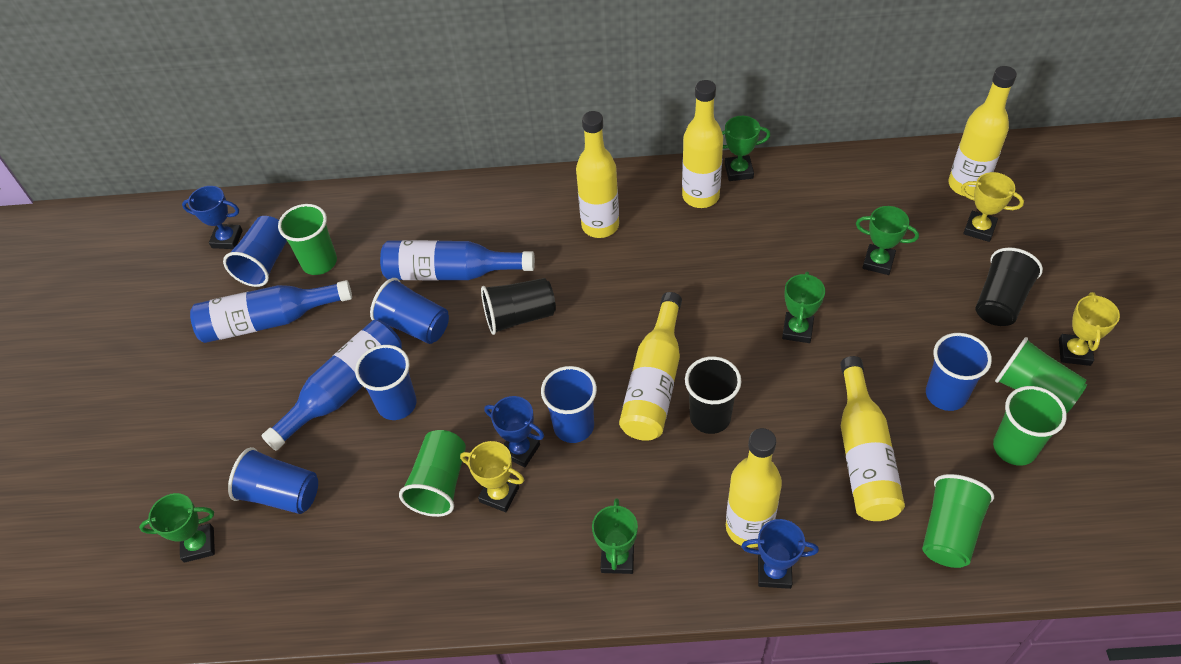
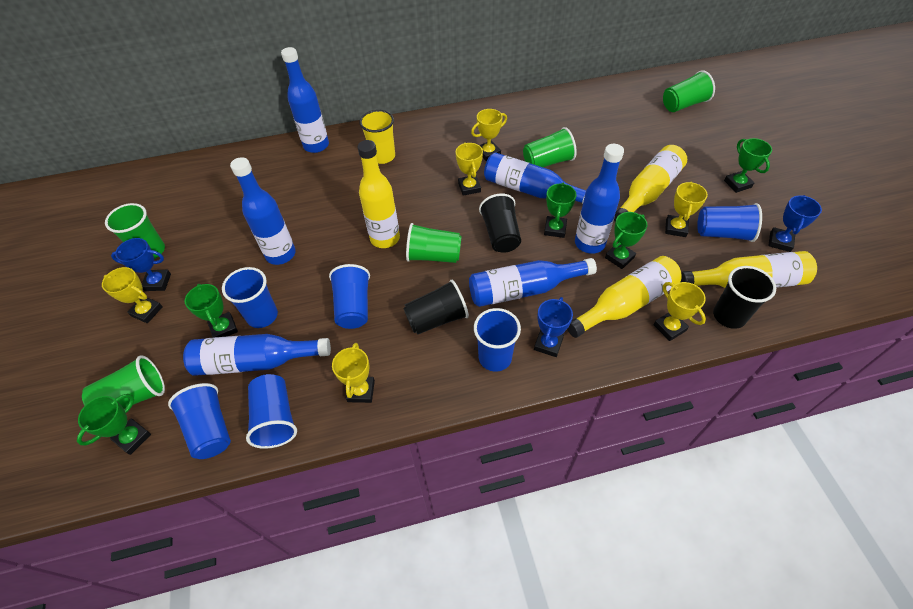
blue bottle: 3 -> 6
yellow bottle: 6 -> 4
yellow cup: 0 -> 1
yellow trophy: 3 -> 6

